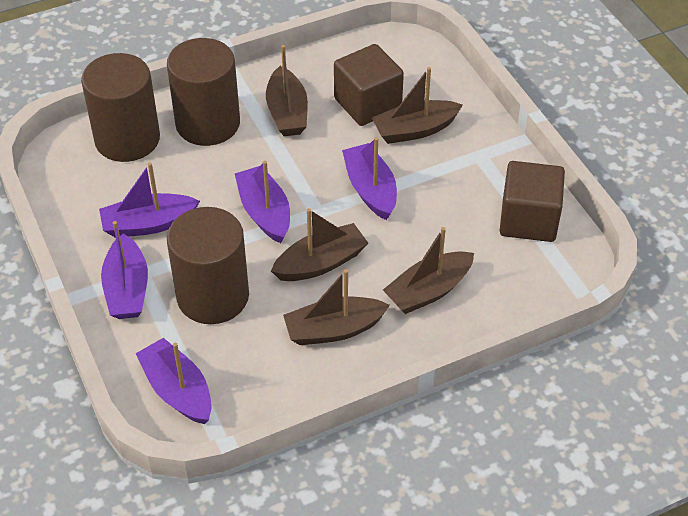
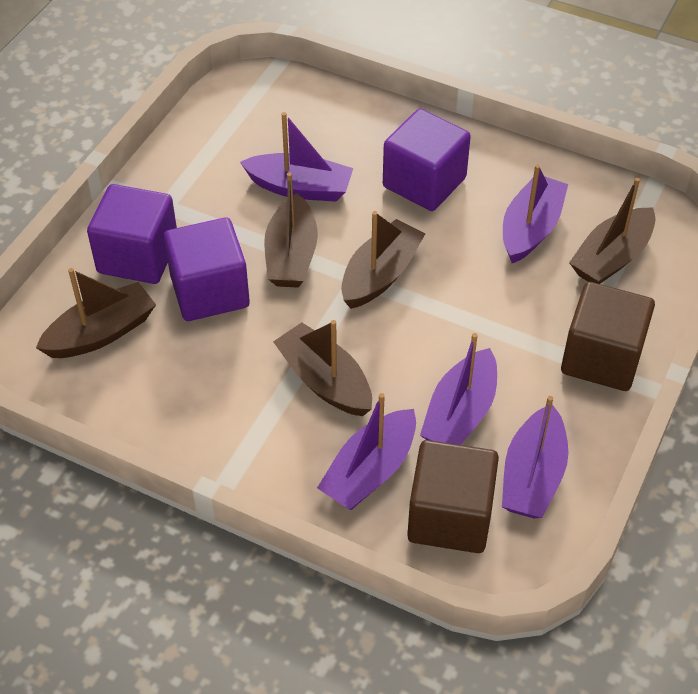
brown cylinder: 3 -> 0
purple cube: 0 -> 3

